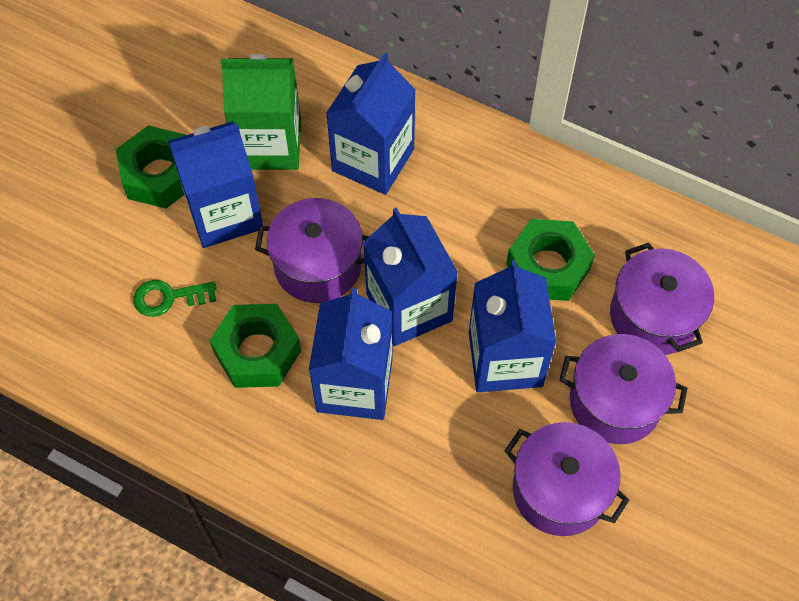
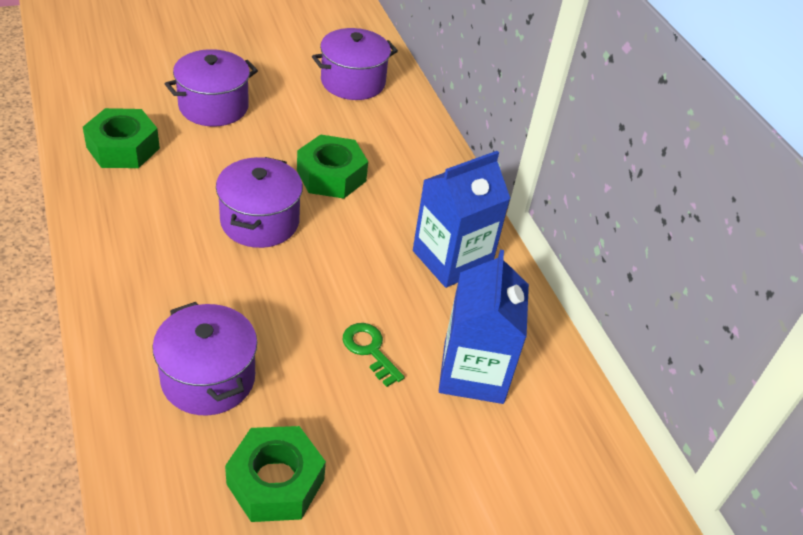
blue carton: 5 -> 2
green carton: 1 -> 0

